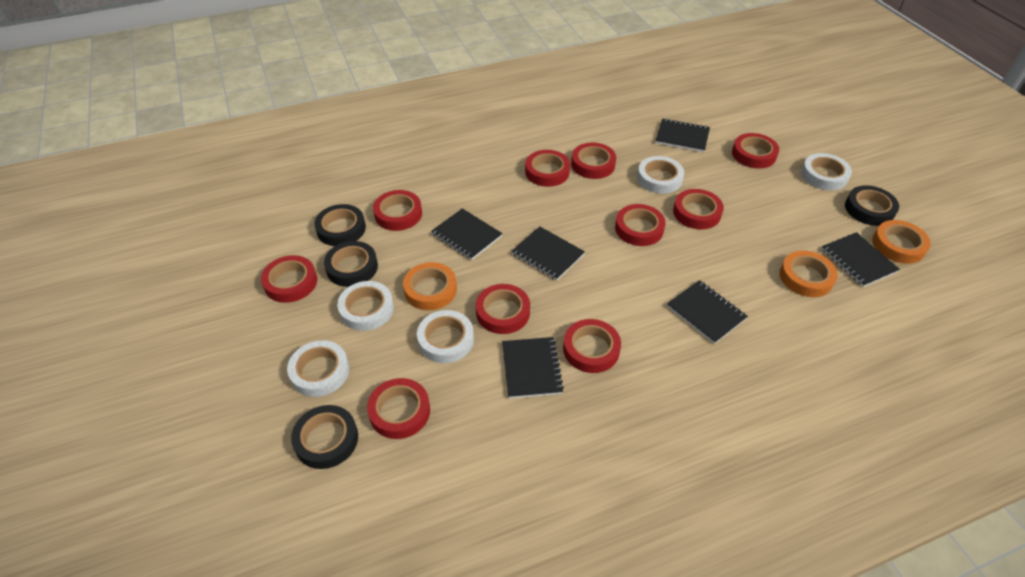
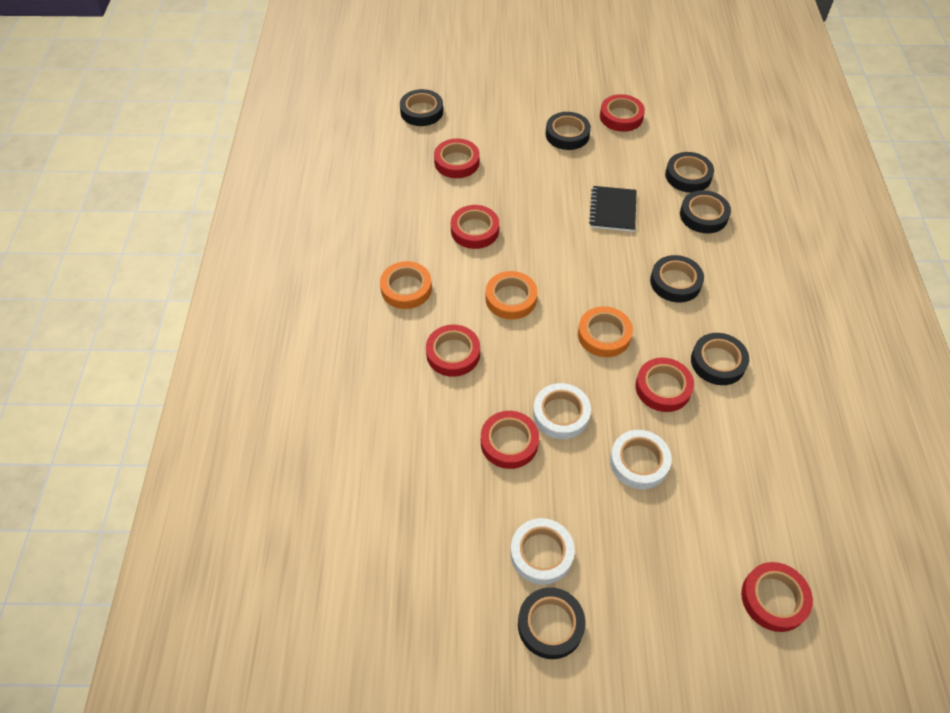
black notebook: 6 -> 1
black tape: 4 -> 7
red tape: 10 -> 7
white tape: 5 -> 3

